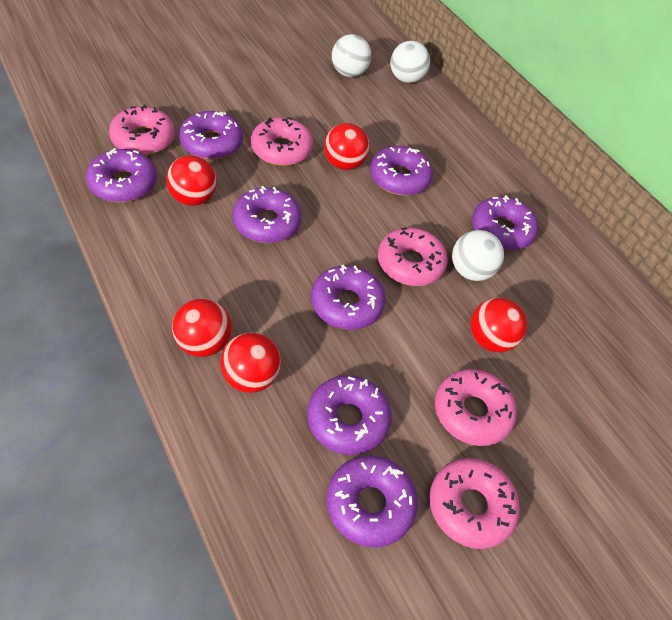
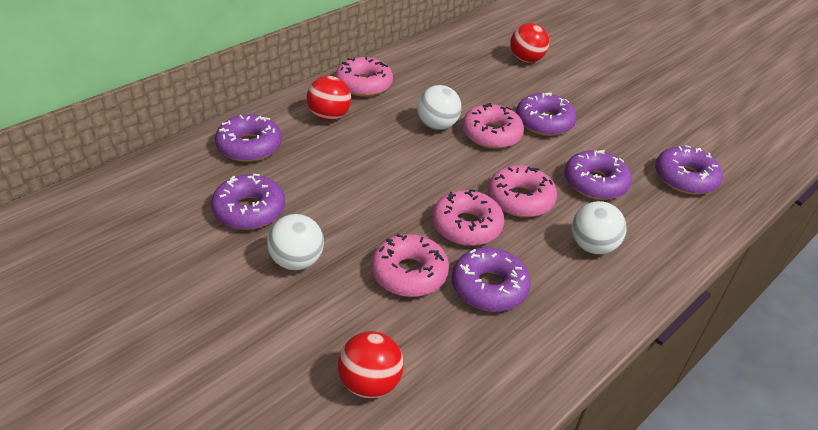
purple donut: 8 -> 6
red ball: 5 -> 3

